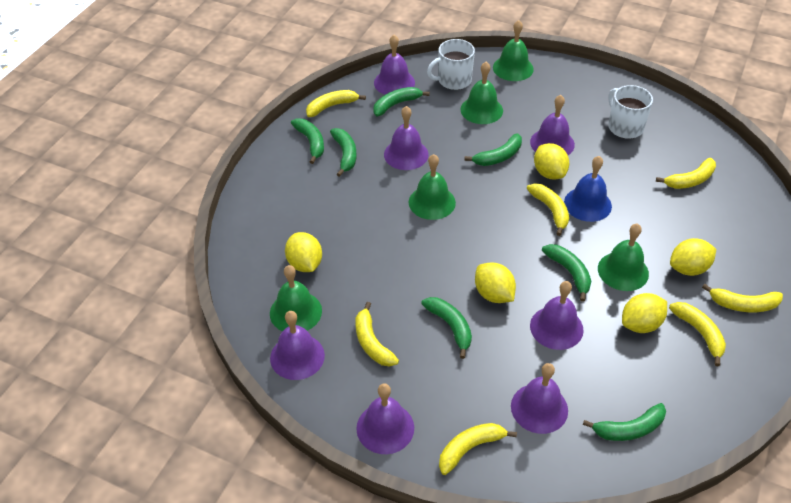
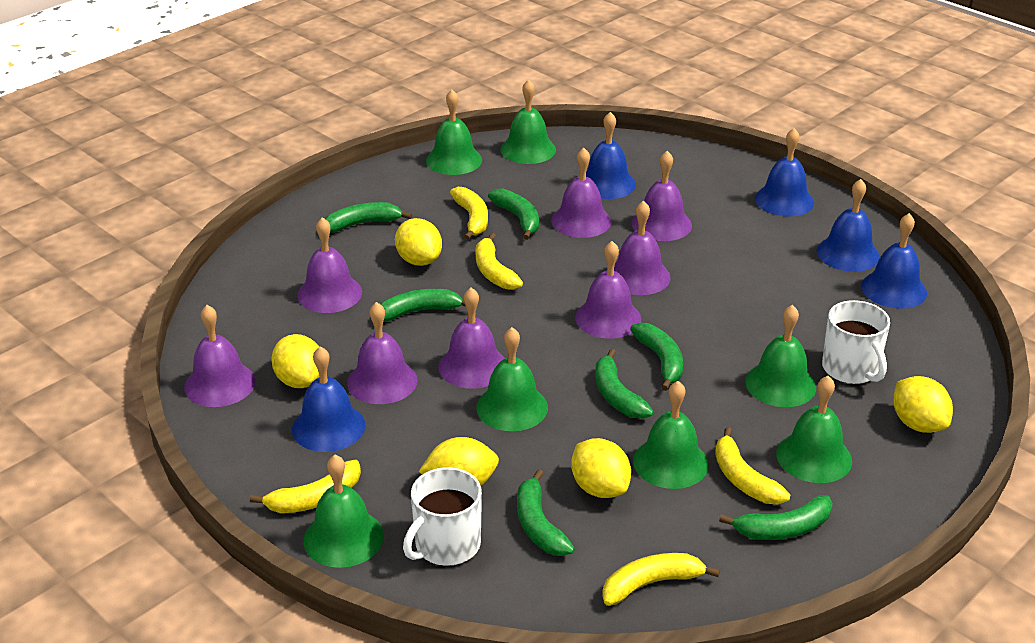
blue bell: 1 -> 5
green bell: 5 -> 7
purple bell: 7 -> 8
yellow banana: 7 -> 5

